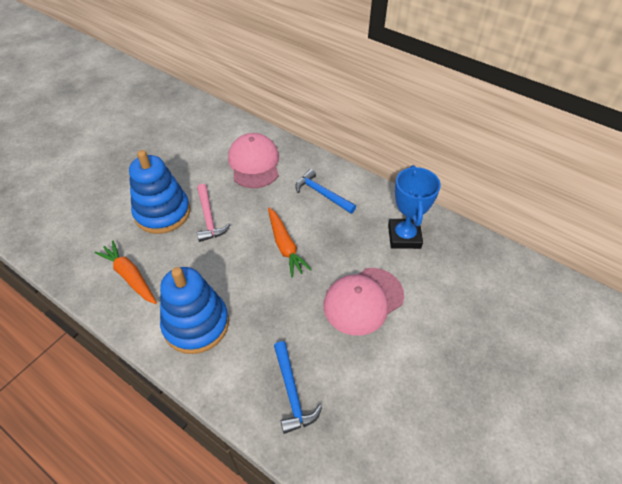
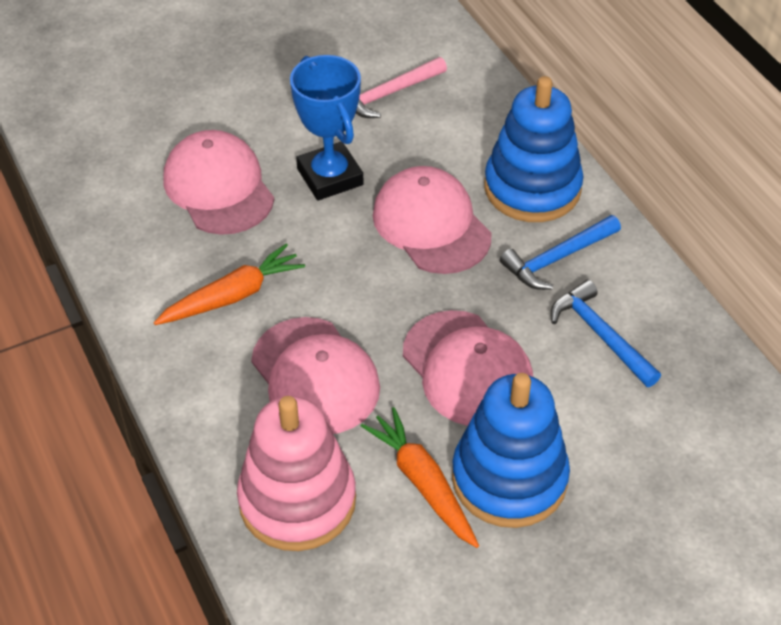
pink cap: 2 -> 4
pink stacking toy: 0 -> 1

